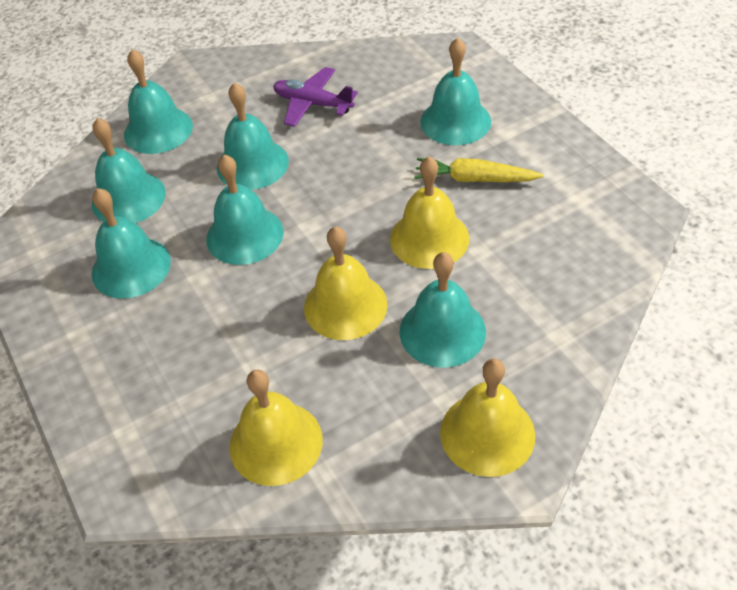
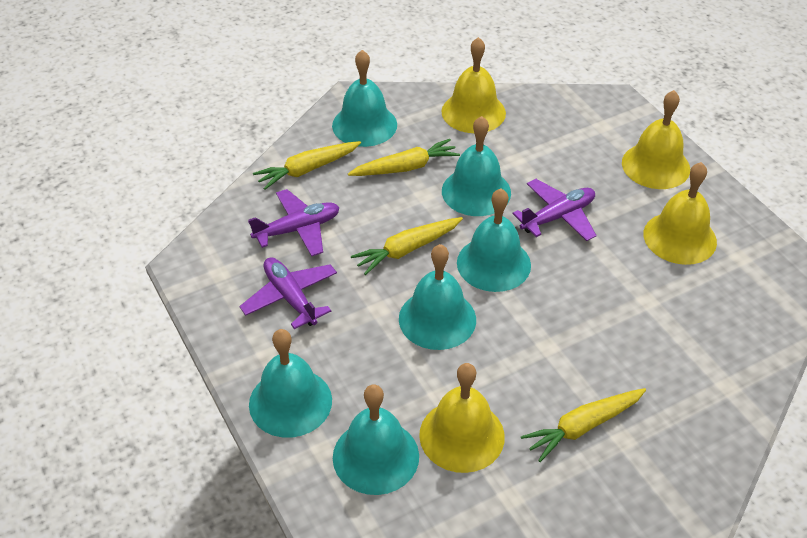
purple plane: 1 -> 3
turquoise bell: 7 -> 6
yellow carrot: 1 -> 4

